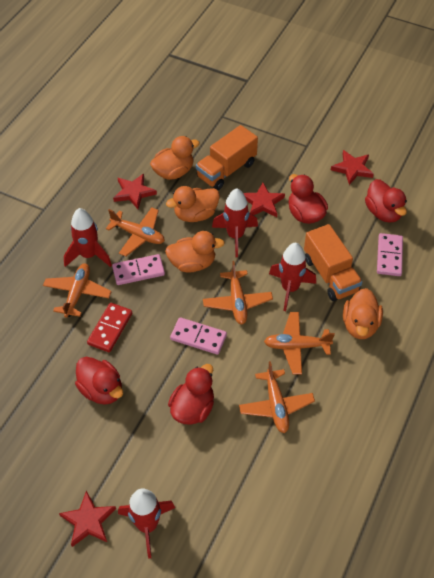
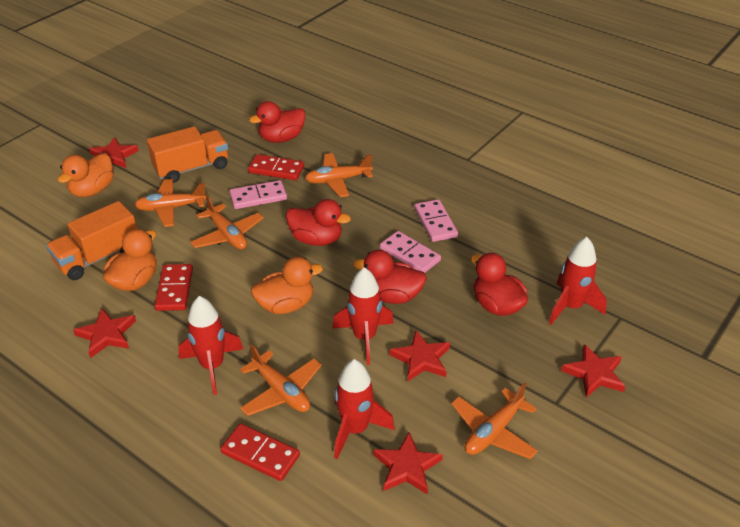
orange duck: 4 -> 3
red domino: 1 -> 3
red star: 4 -> 5

